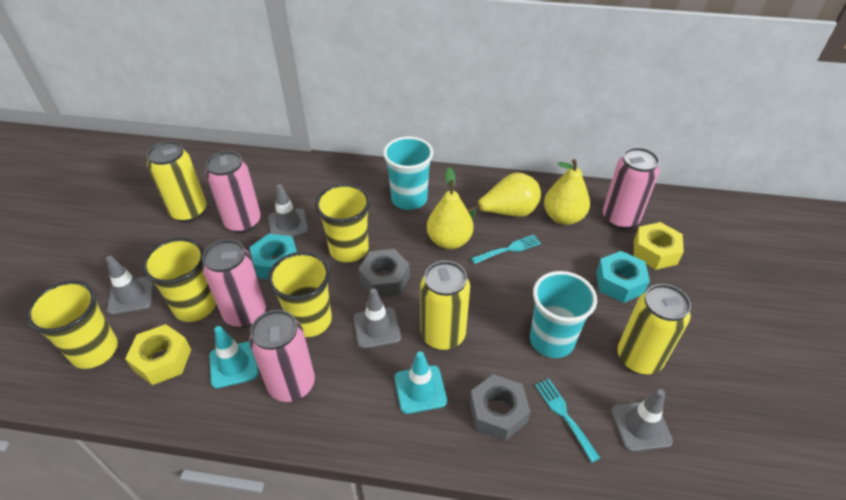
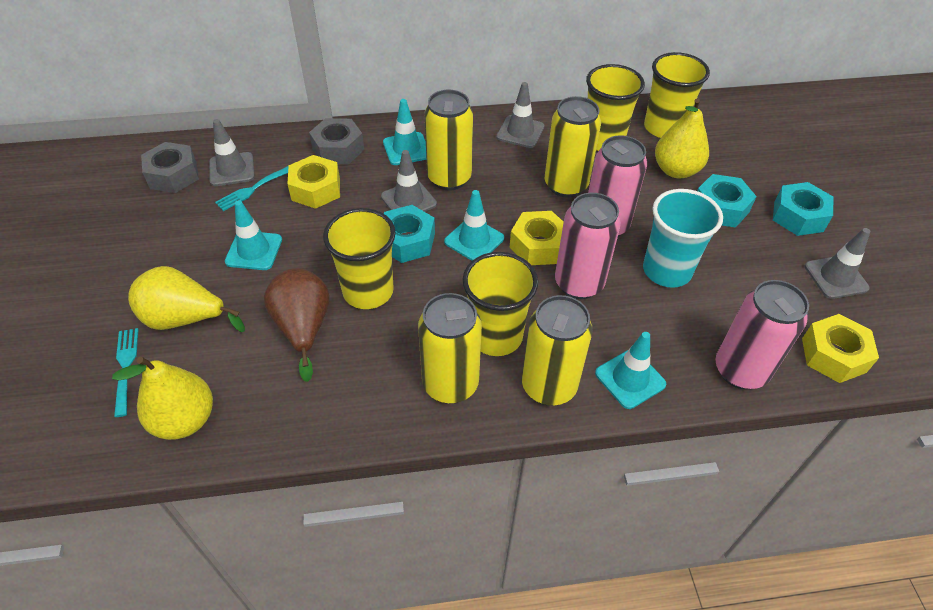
brown pear: 0 -> 1
pink can: 4 -> 3
turquoise cup: 2 -> 1
turquoise nut: 2 -> 3
turquoise traffic cone: 2 -> 4
yellow can: 3 -> 4
yellow nut: 2 -> 3

